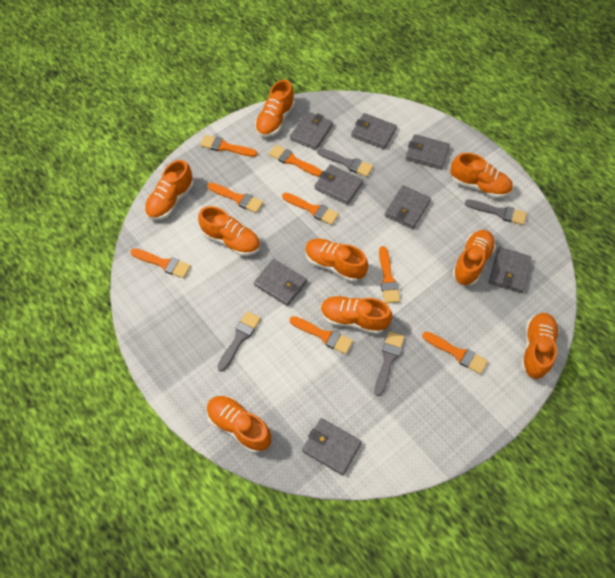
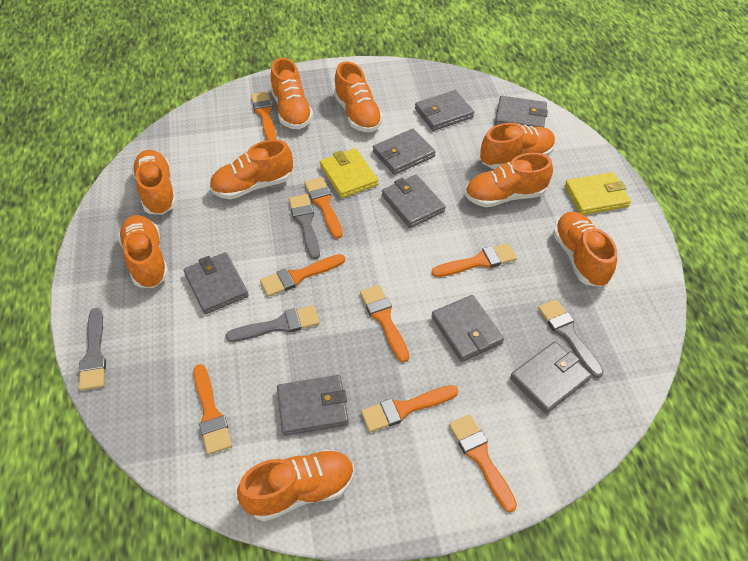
yellow wallet: 0 -> 2

